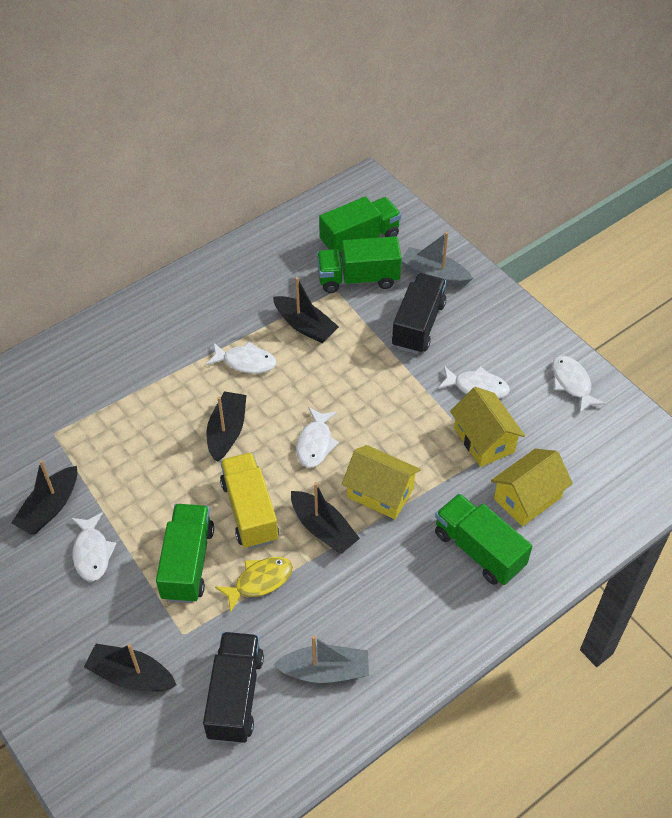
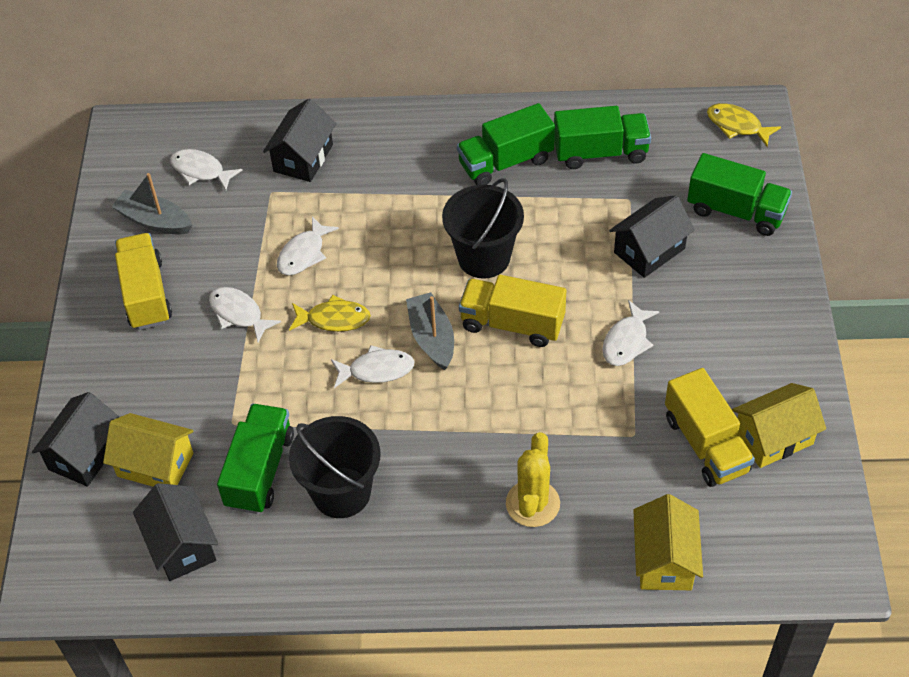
black boat: 5 -> 0
black bucket: 0 -> 2
black house: 0 -> 4
black truck: 2 -> 0
yellow cactus: 0 -> 1
yellow fish: 1 -> 2
yellow truck: 1 -> 3

